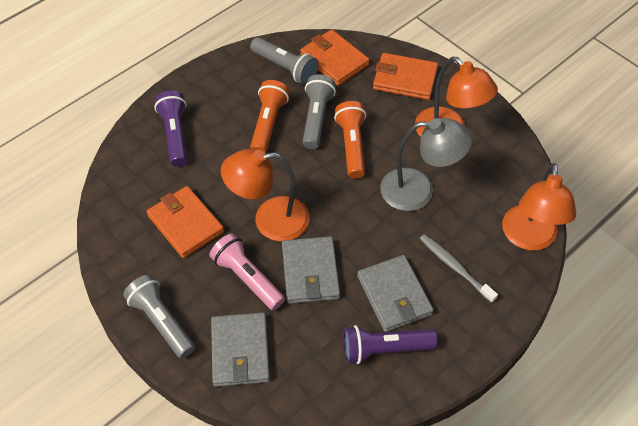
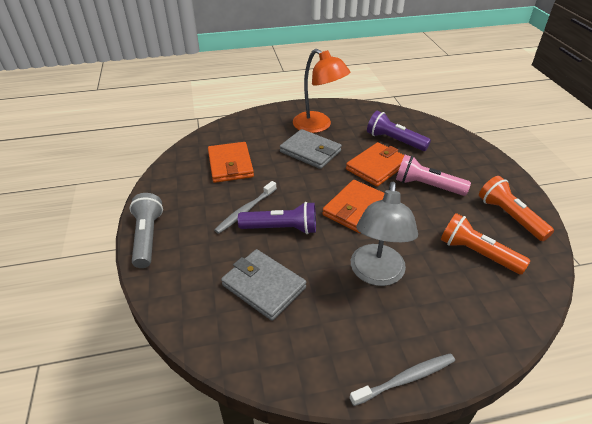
grey flashlight: 3 -> 1
grey toothbrush: 1 -> 2
grey wallet: 3 -> 2
orange lamp: 3 -> 1

